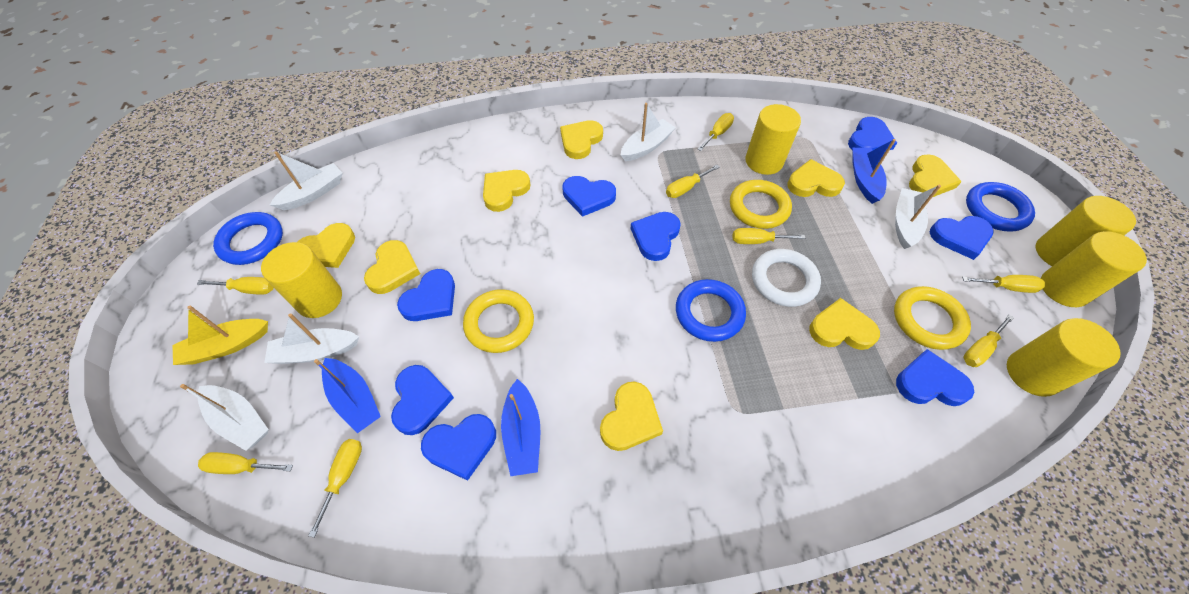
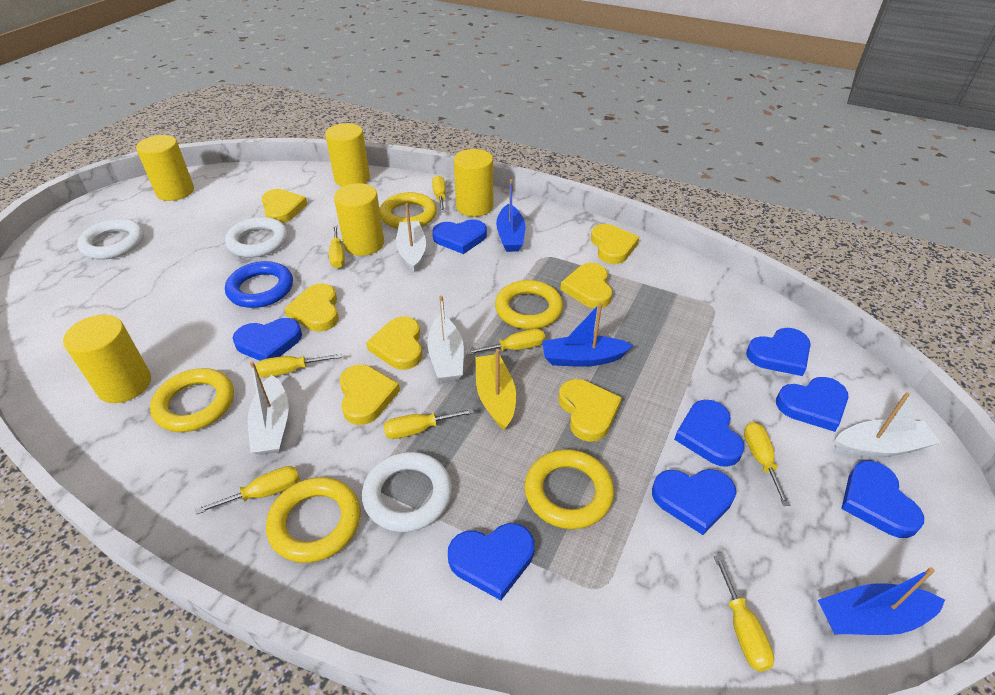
blue ring: 3 -> 1
white boat: 5 -> 4
white ring: 1 -> 3
yellow heart: 8 -> 7
yellow ring: 3 -> 5

